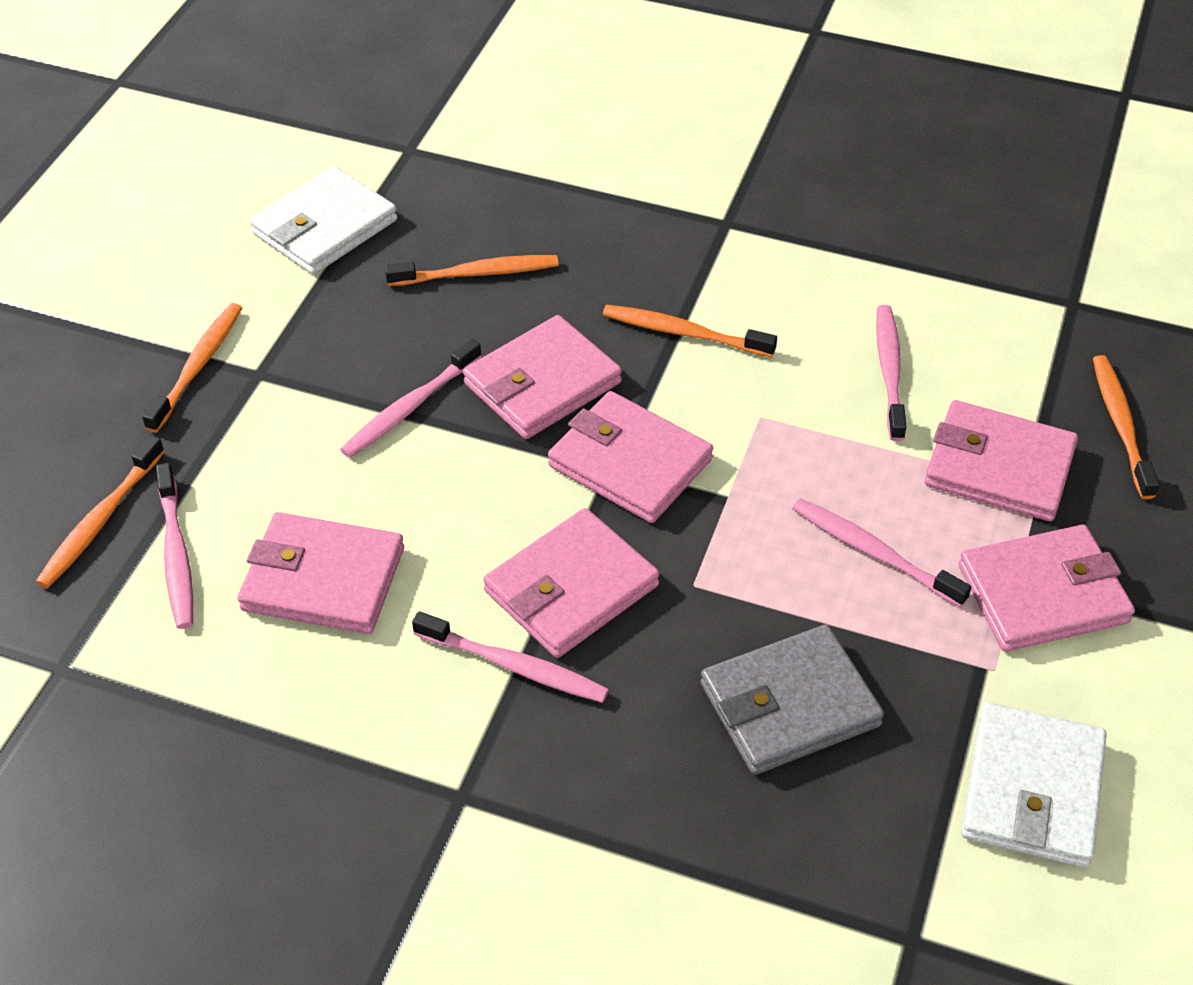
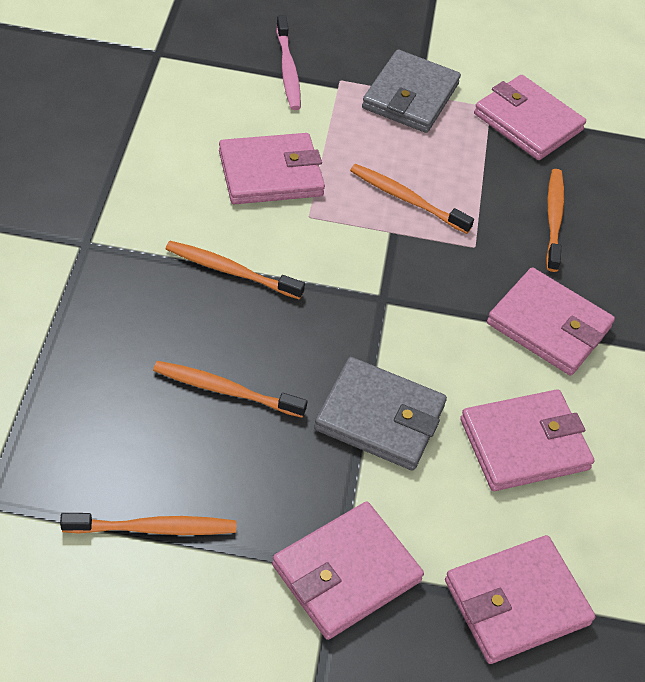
grey wallet: 1 -> 2
pink toothbrush: 5 -> 1
white wallet: 2 -> 0

